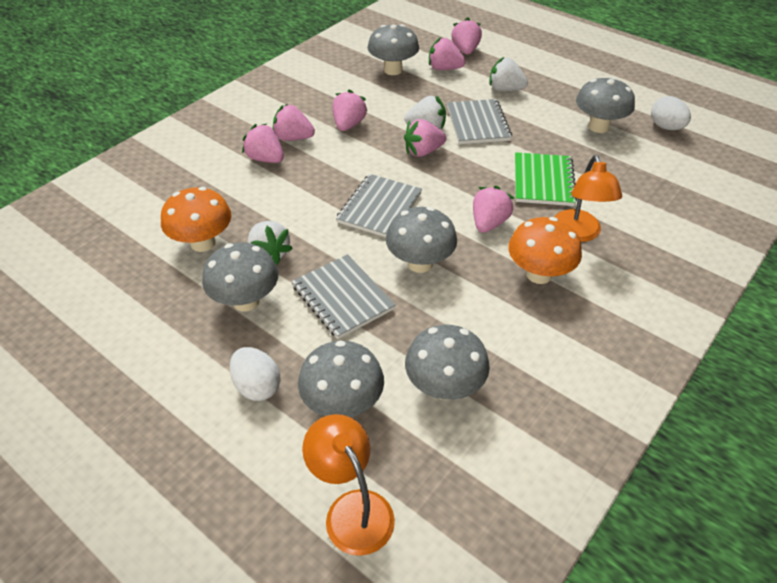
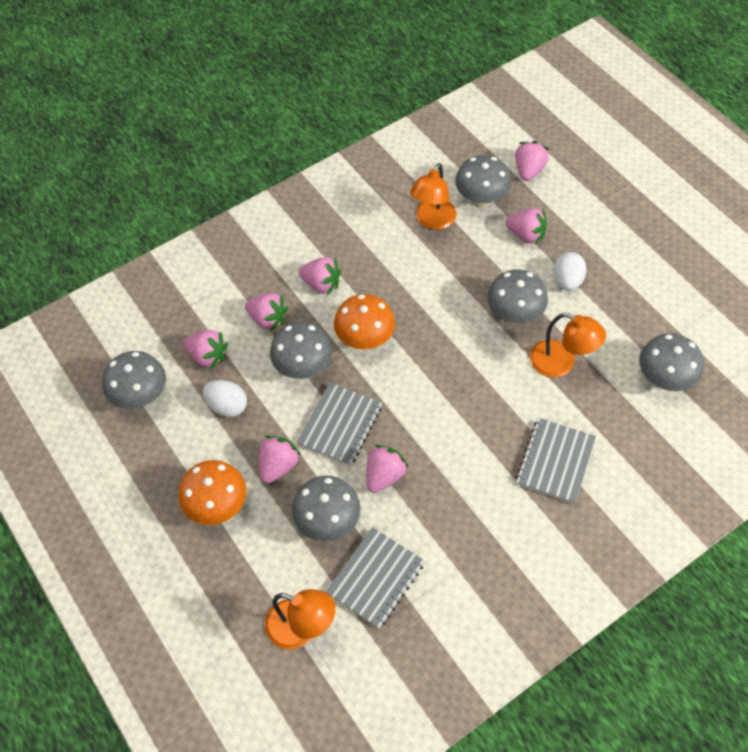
green notebook: 1 -> 0
orange lamp: 2 -> 3
white strawberry: 3 -> 0

